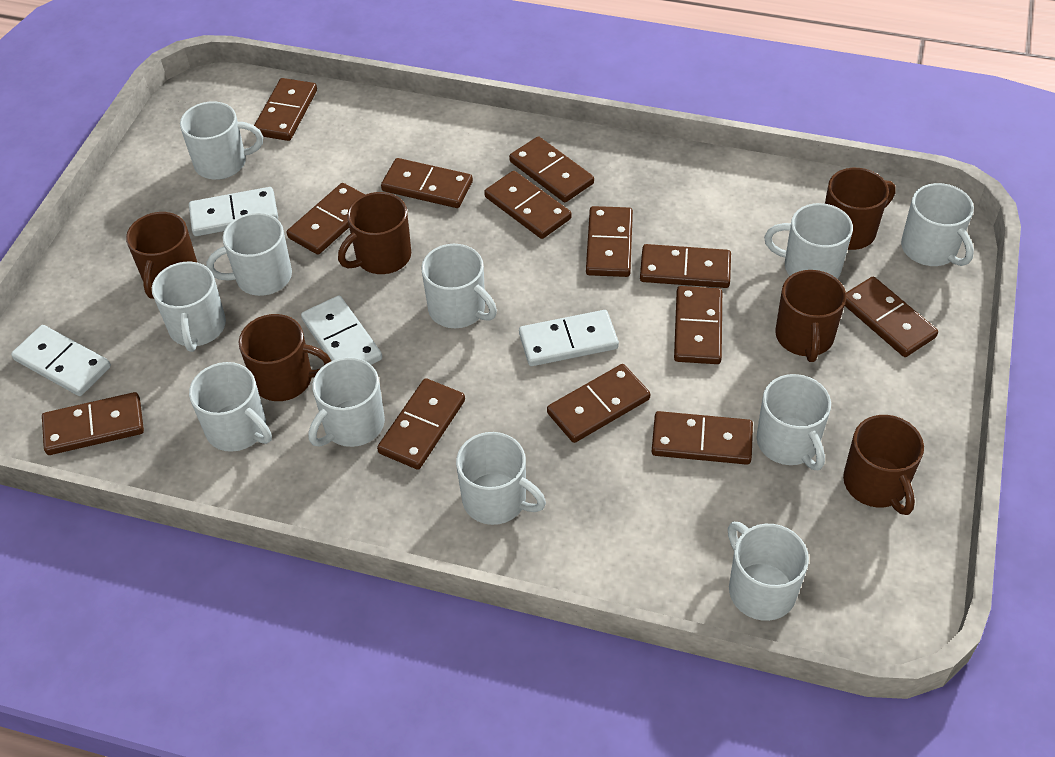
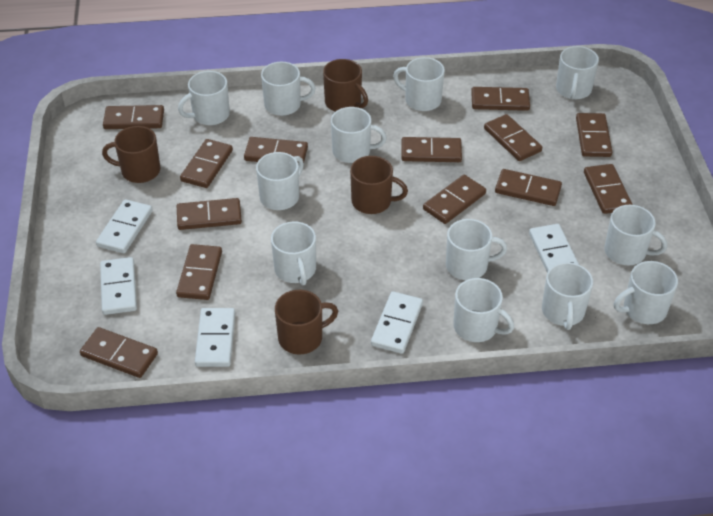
brown mug: 6 -> 4
white domino: 4 -> 5
white mug: 11 -> 12

